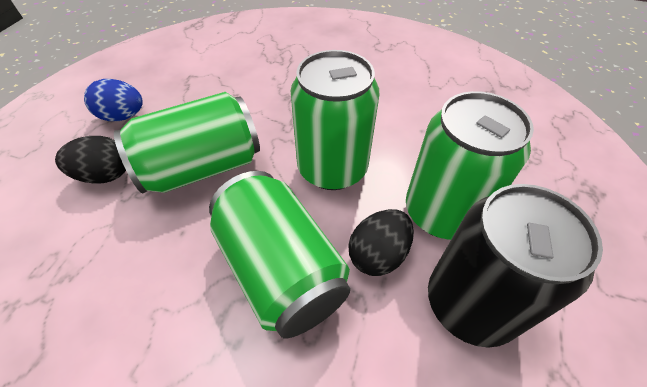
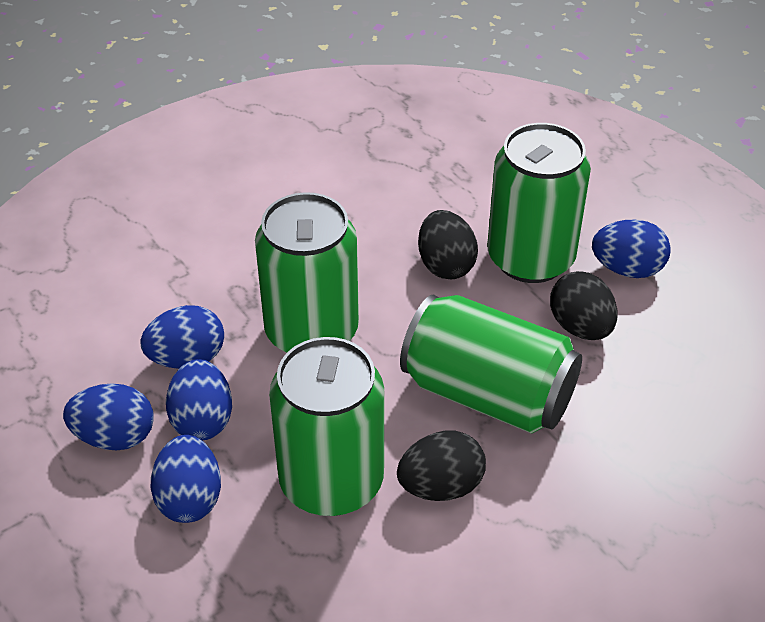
black can: 1 -> 0
black egg: 2 -> 3
blue egg: 1 -> 5

